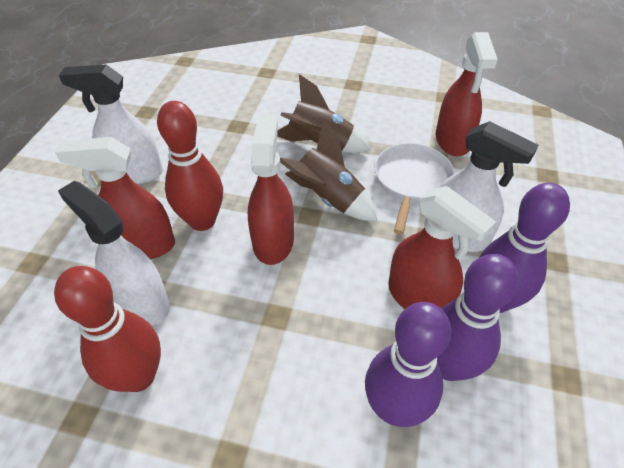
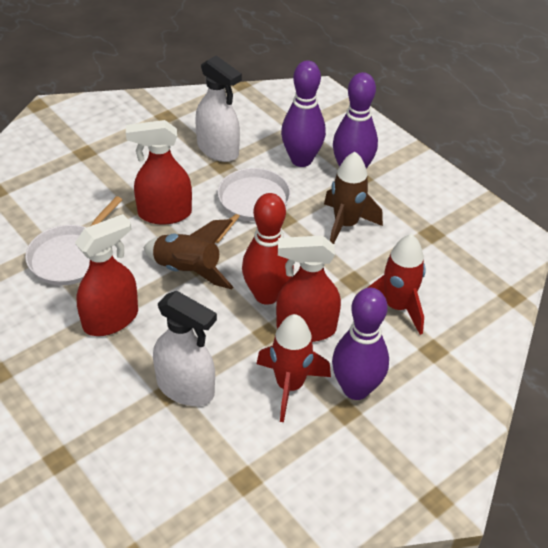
red bowling pin: 2 -> 1
red rocket: 0 -> 2
red spray bottle: 4 -> 3
white pan: 1 -> 2
white spray bottle: 3 -> 2

